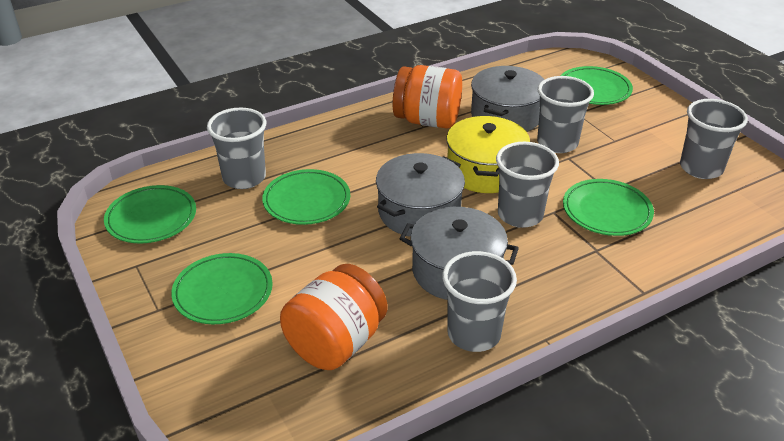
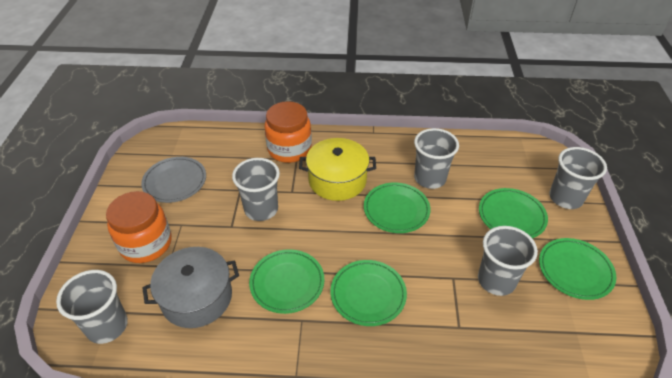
grey plate: 0 -> 1
grey pot: 3 -> 1

